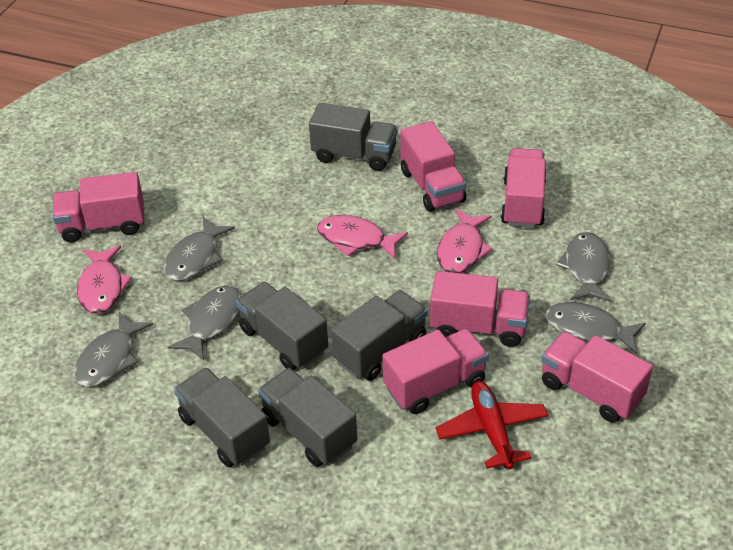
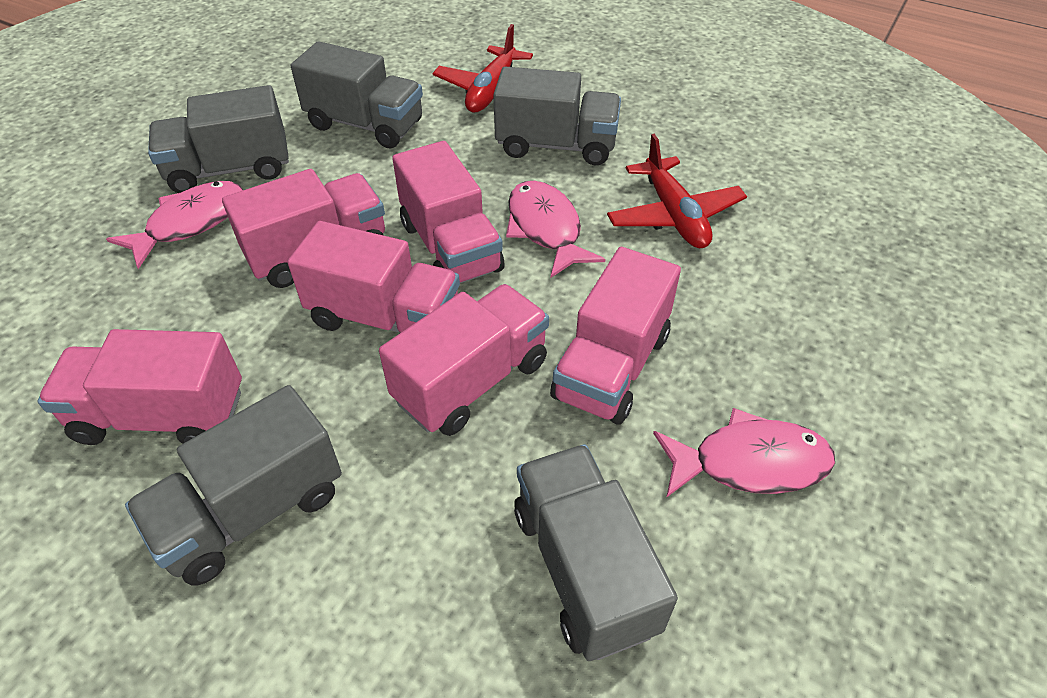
grey fish: 5 -> 0
red plane: 1 -> 2

